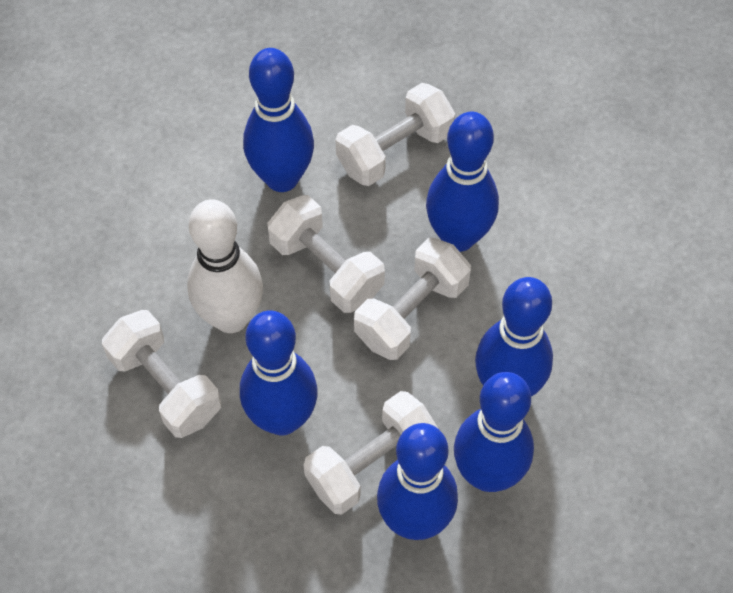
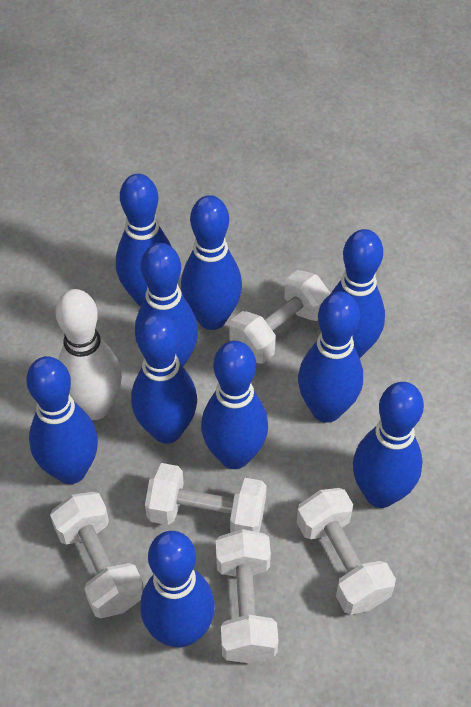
blue bowling pin: 6 -> 10

